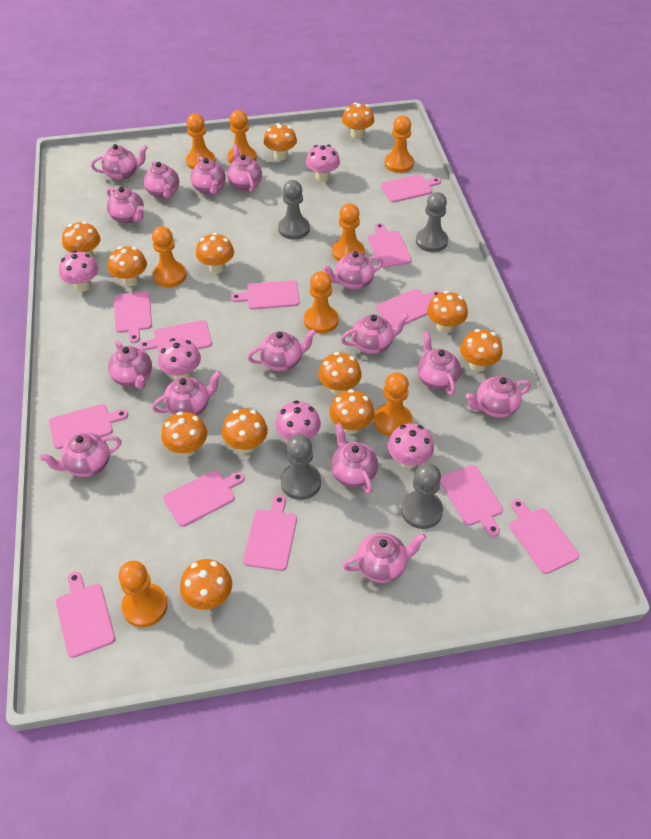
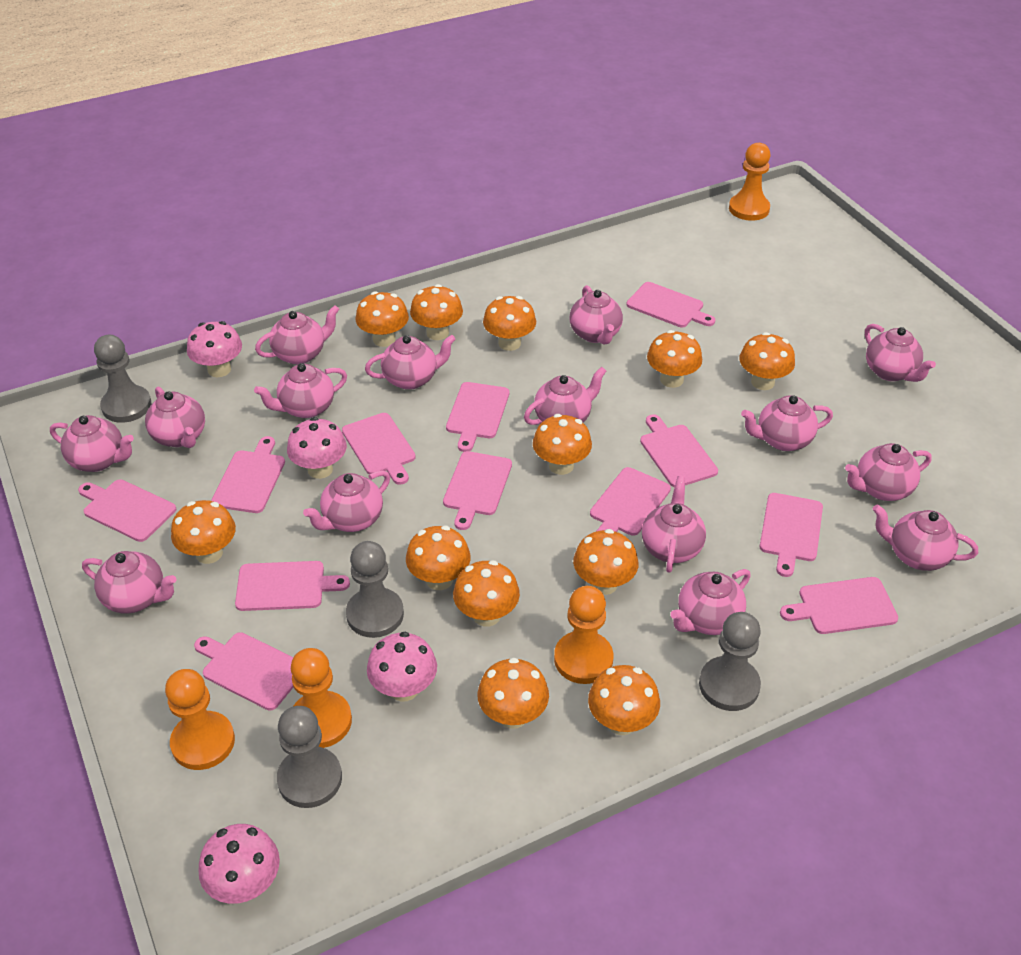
orange pawn: 8 -> 4
pink mushroom: 5 -> 4

